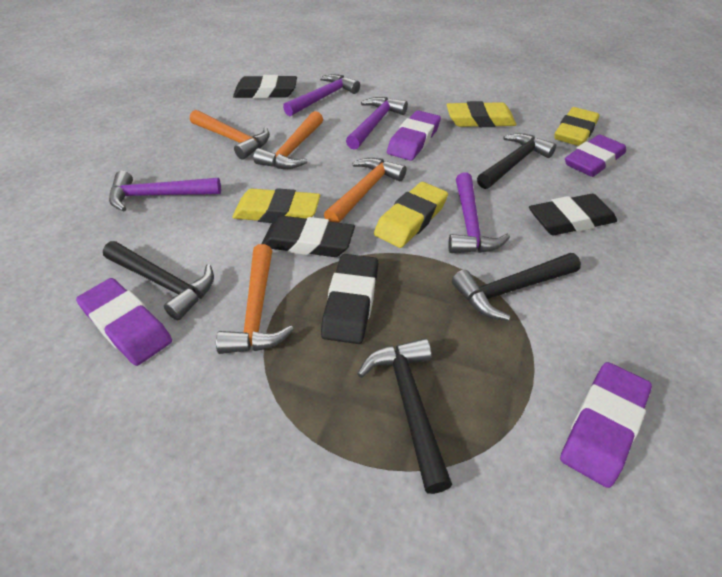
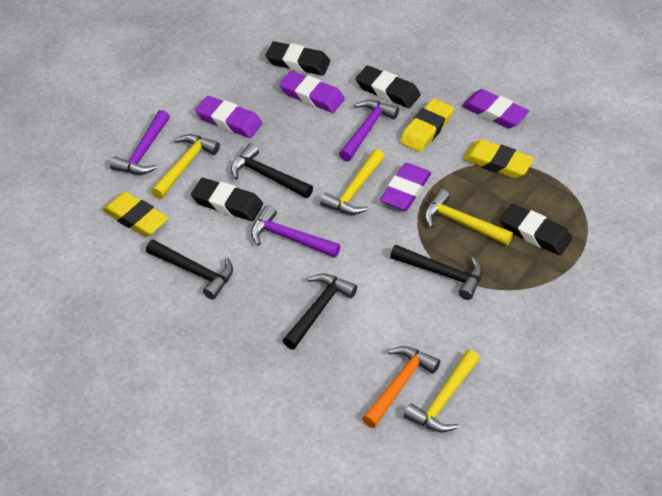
orange hammer: 4 -> 1
purple hammer: 4 -> 3
yellow eraser: 4 -> 3
yellow hammer: 0 -> 4

